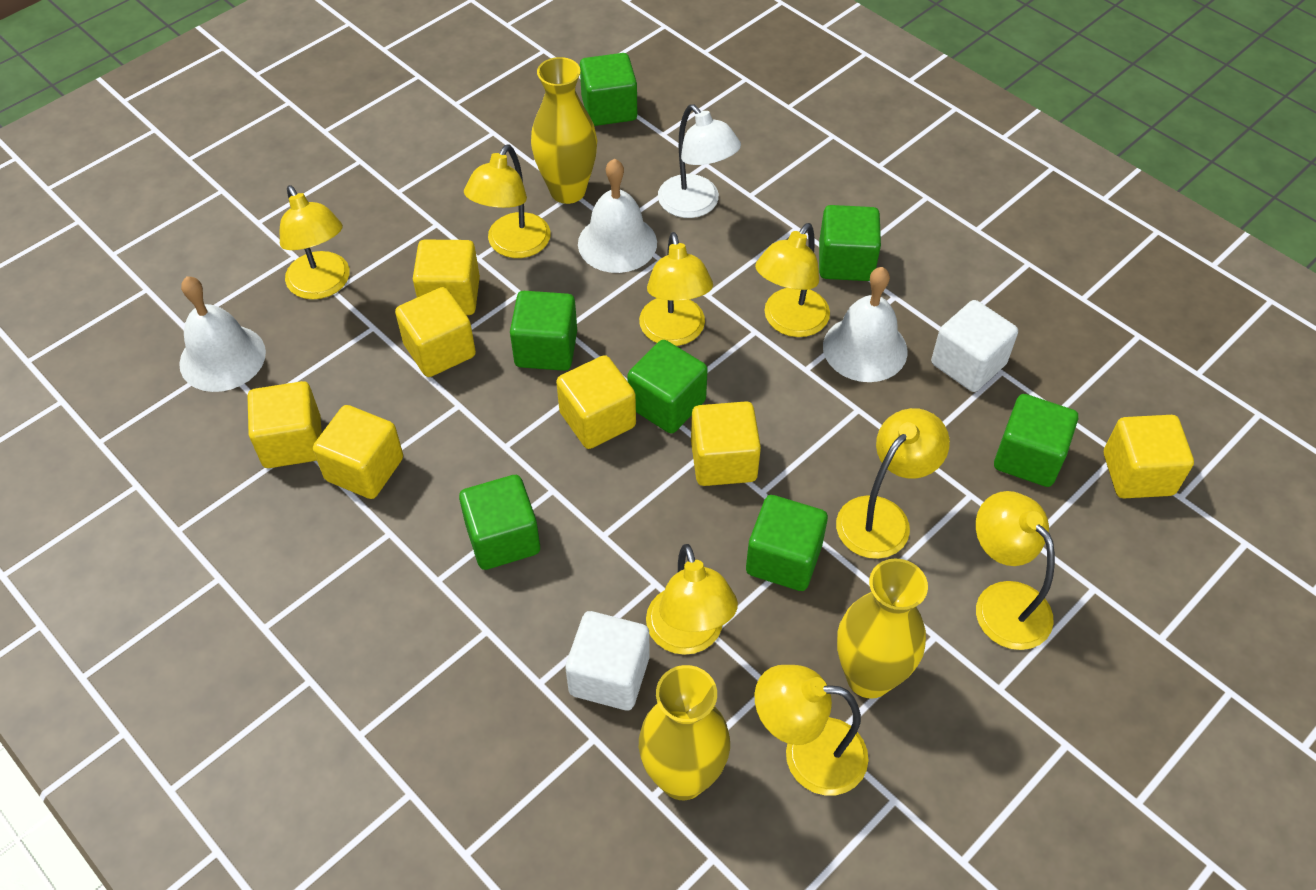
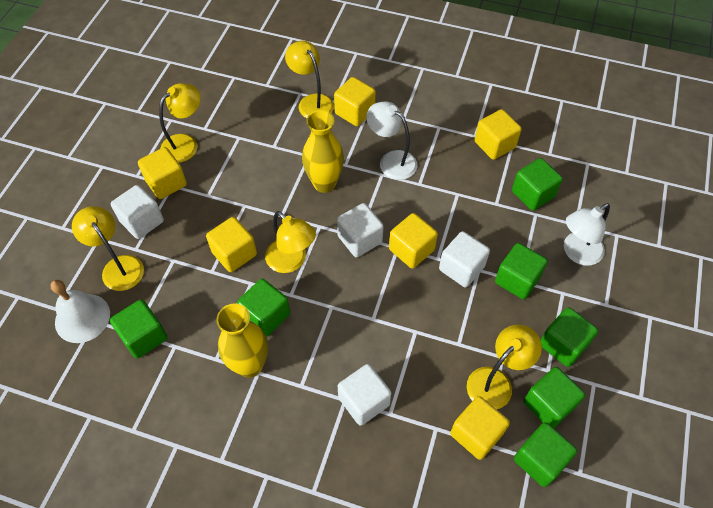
white bell: 3 -> 1
white cube: 2 -> 4
white lamp: 1 -> 2
yellow cube: 7 -> 6
yellow lamp: 8 -> 5
yellow vase: 3 -> 2

